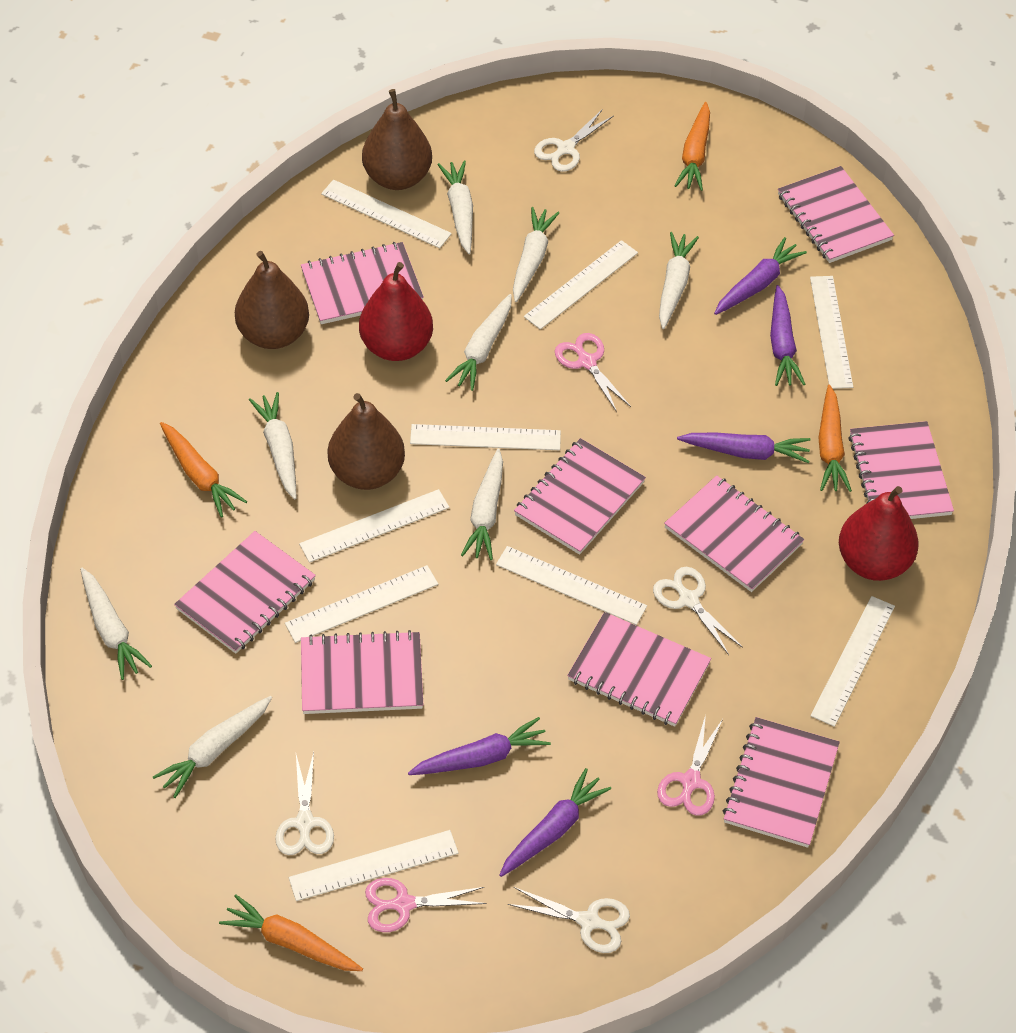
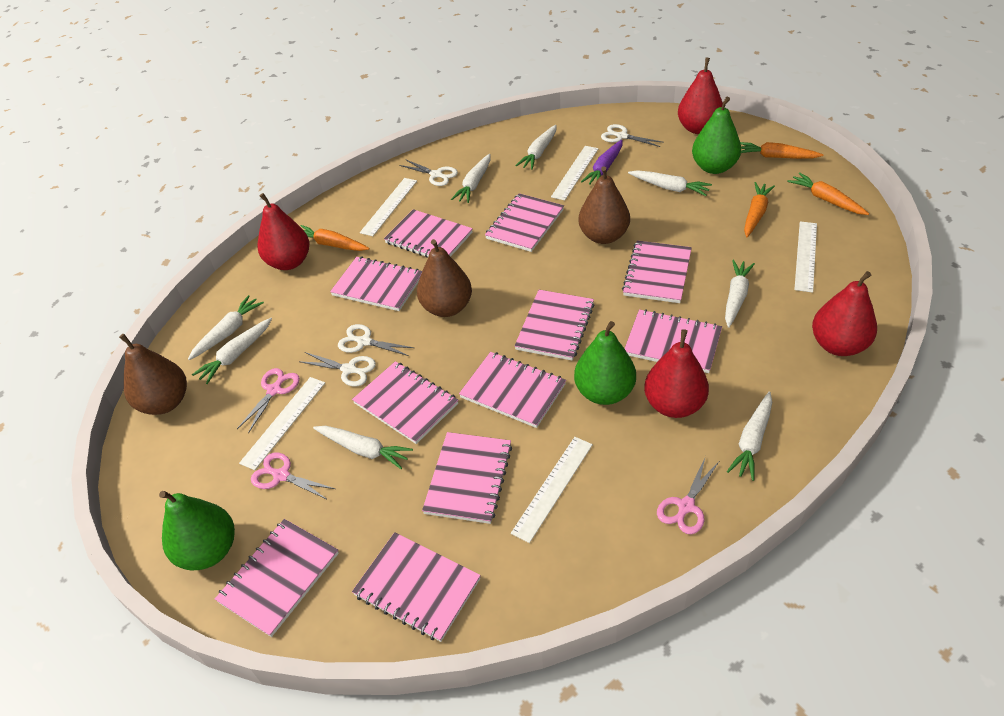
green pear: 0 -> 3
pink notebook: 9 -> 11
purple carrot: 5 -> 1
red pear: 2 -> 4
white ruler: 9 -> 5

